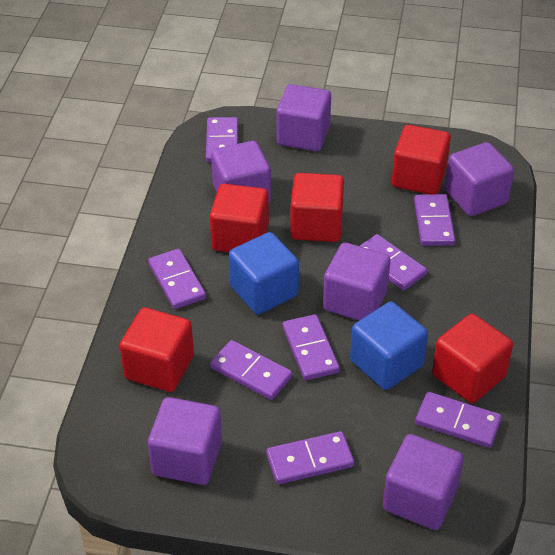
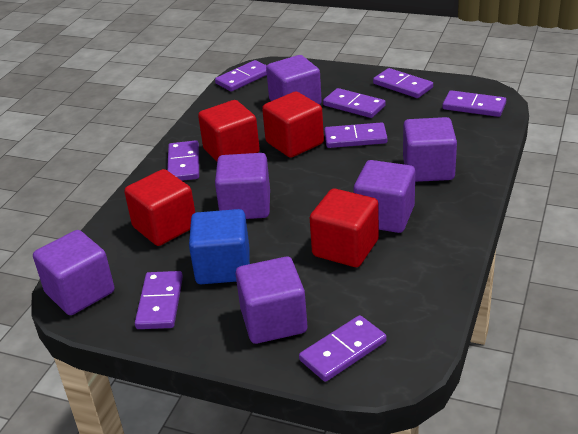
blue cube: 2 -> 1
red cube: 5 -> 4

